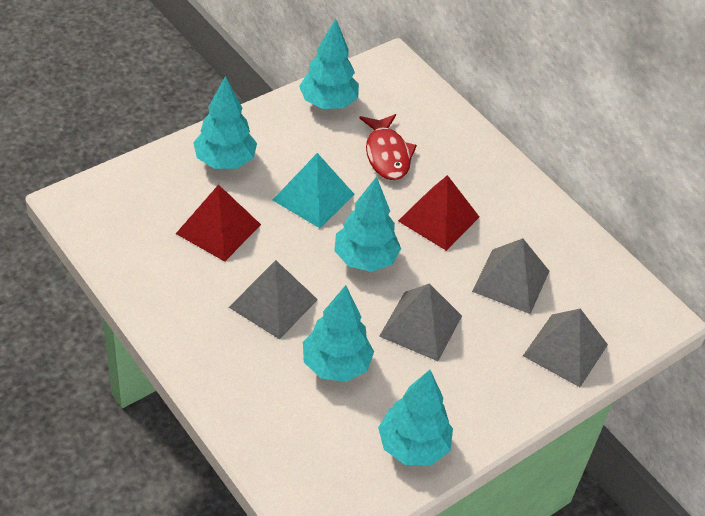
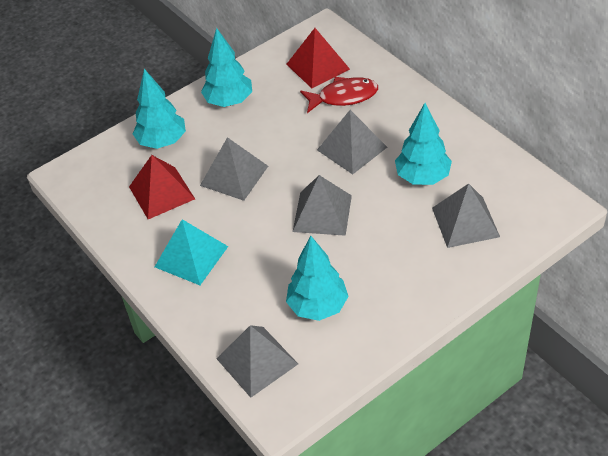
grey pyramid: 4 -> 5
turquoise tree: 5 -> 4

